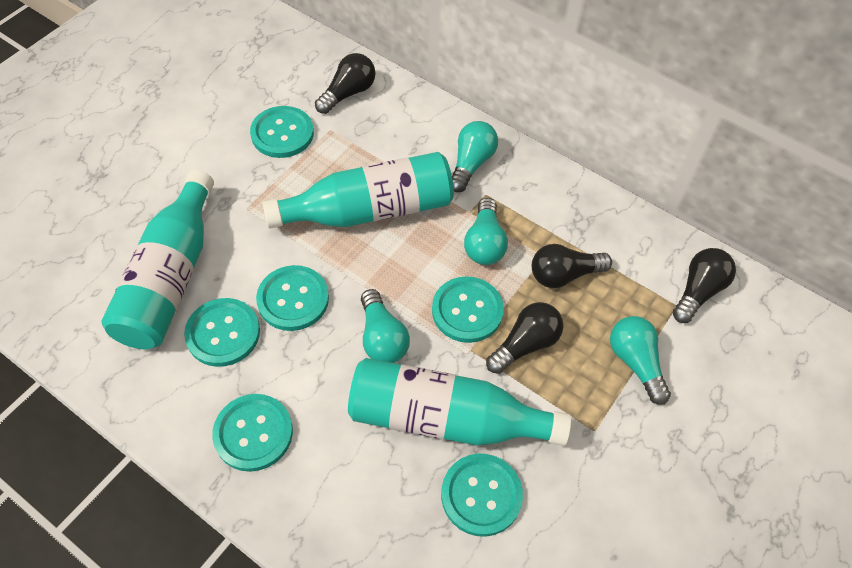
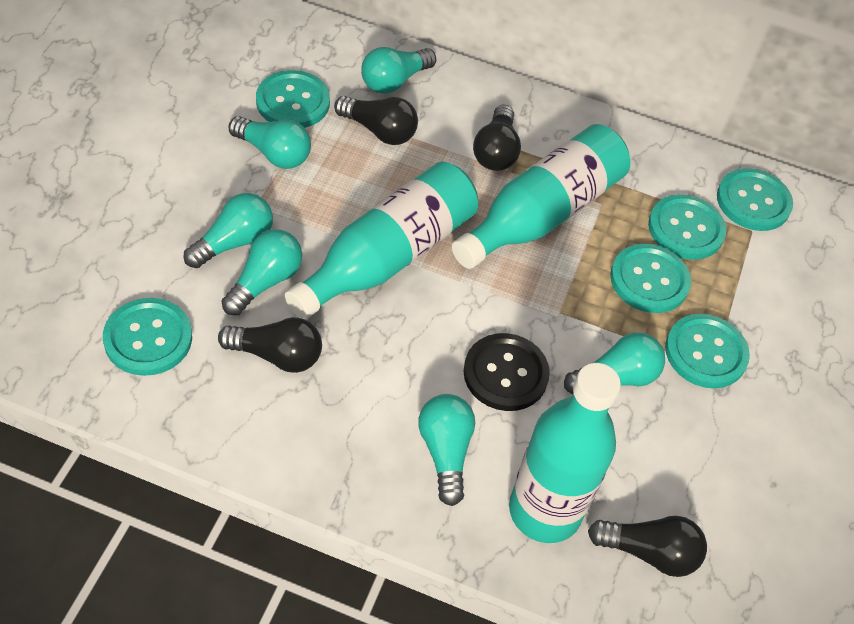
black button: 0 -> 1
turquoise light bulb: 4 -> 6

